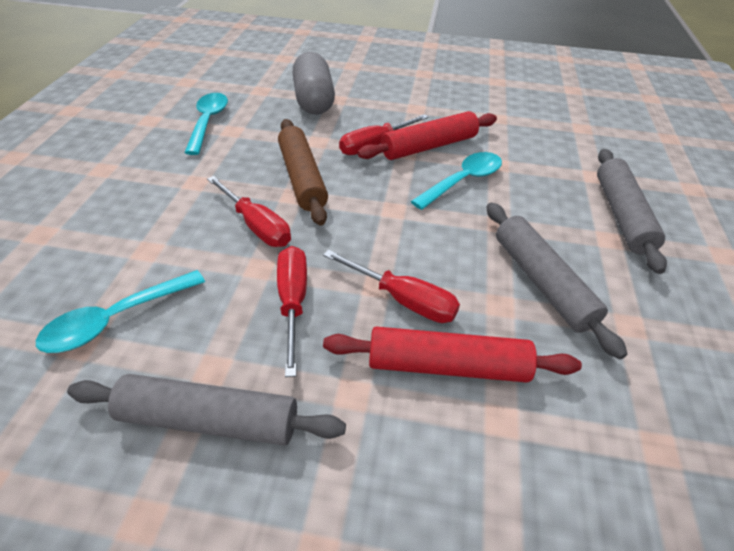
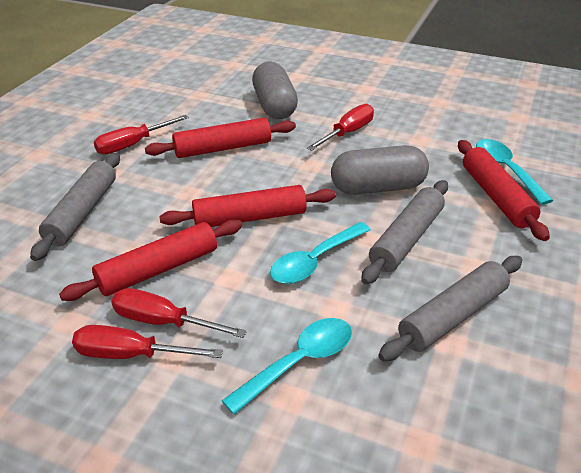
brown rolling pin: 1 -> 0
grey capsule: 1 -> 2
red rolling pin: 2 -> 4

